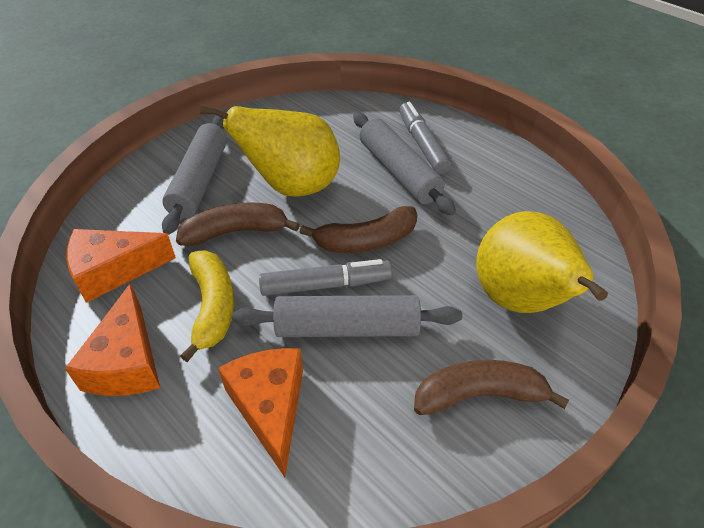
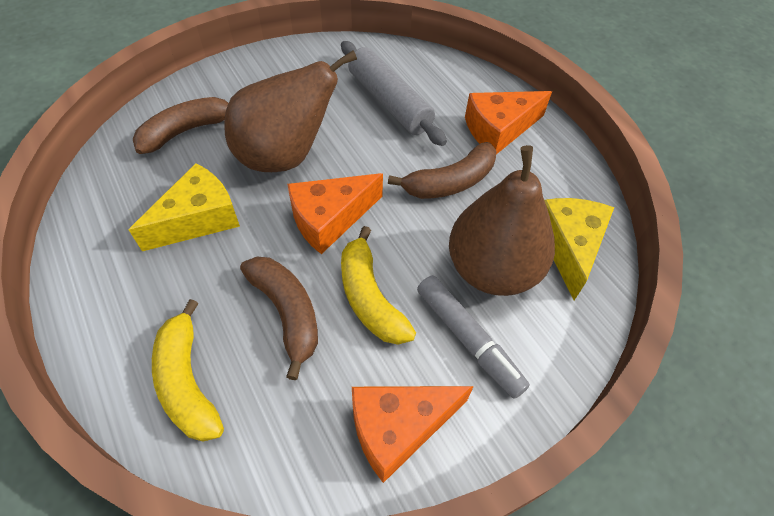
brown pear: 0 -> 2
grey marker: 2 -> 1
grey rolling pin: 3 -> 1
yellow banana: 1 -> 2
yellow cheese: 0 -> 2
yellow pear: 2 -> 0

